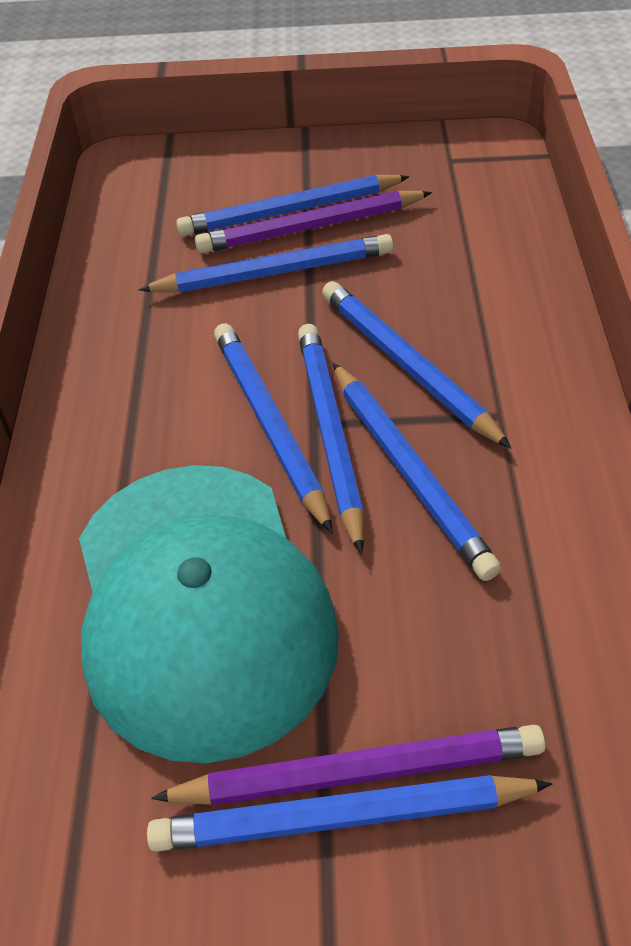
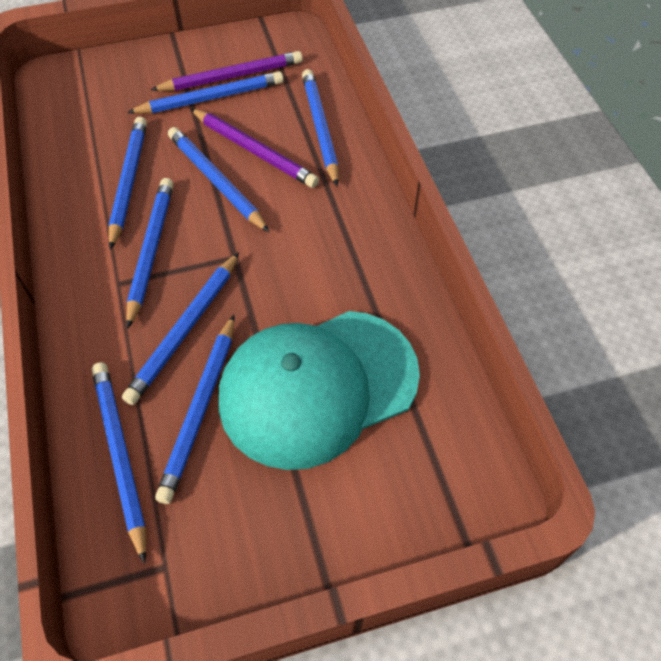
blue pencil: 7 -> 8

